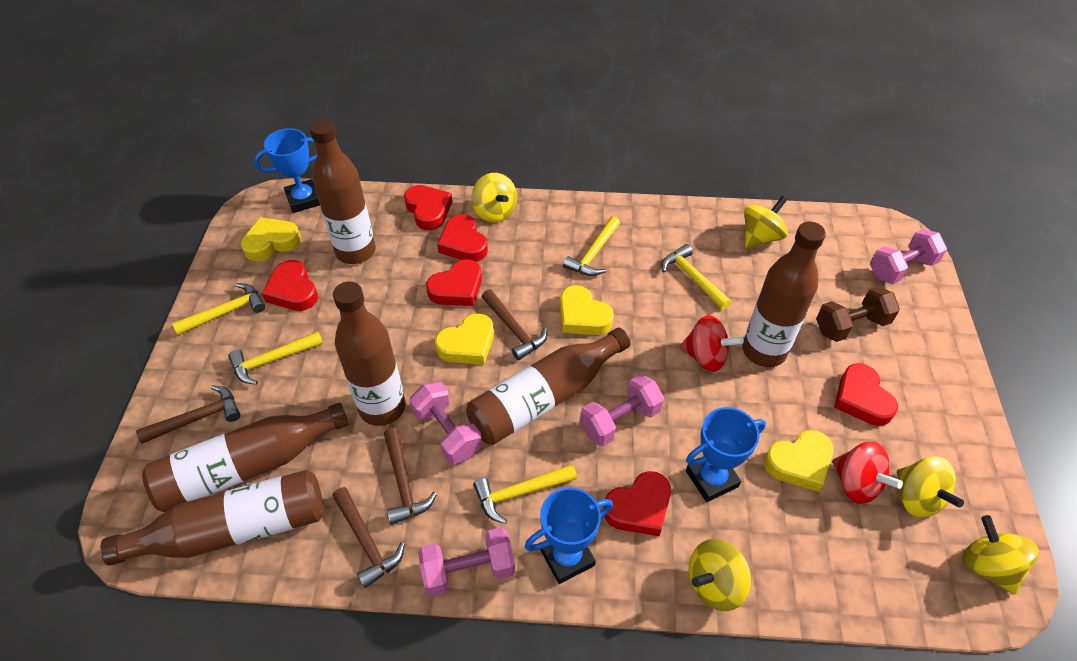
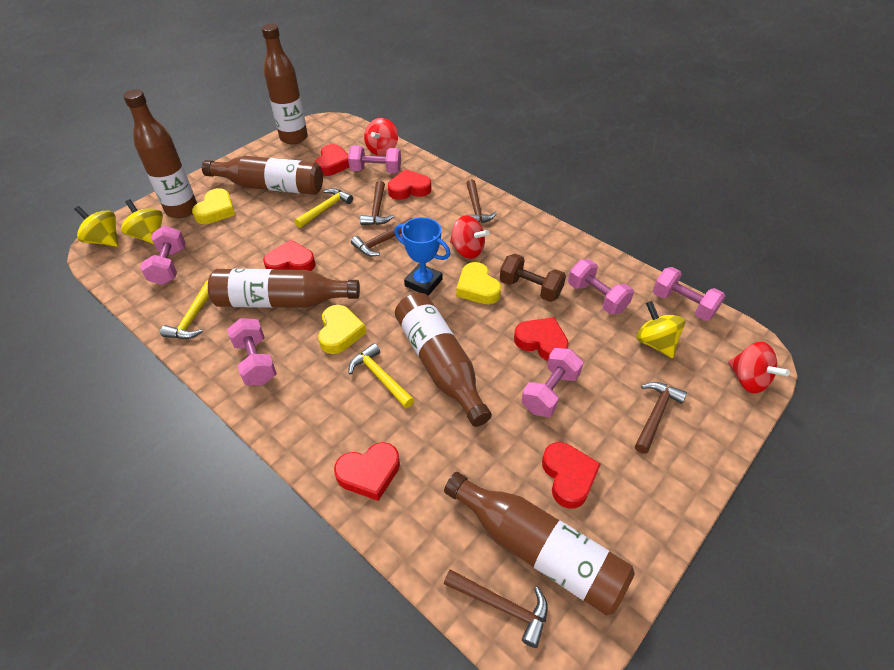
blue trophy: 3 -> 1
brown hammer: 4 -> 5
pink dumbbell: 4 -> 6
red spinning top: 2 -> 3
yellow hammer: 5 -> 3
yellow heart: 4 -> 3
yellow spinning top: 5 -> 3

